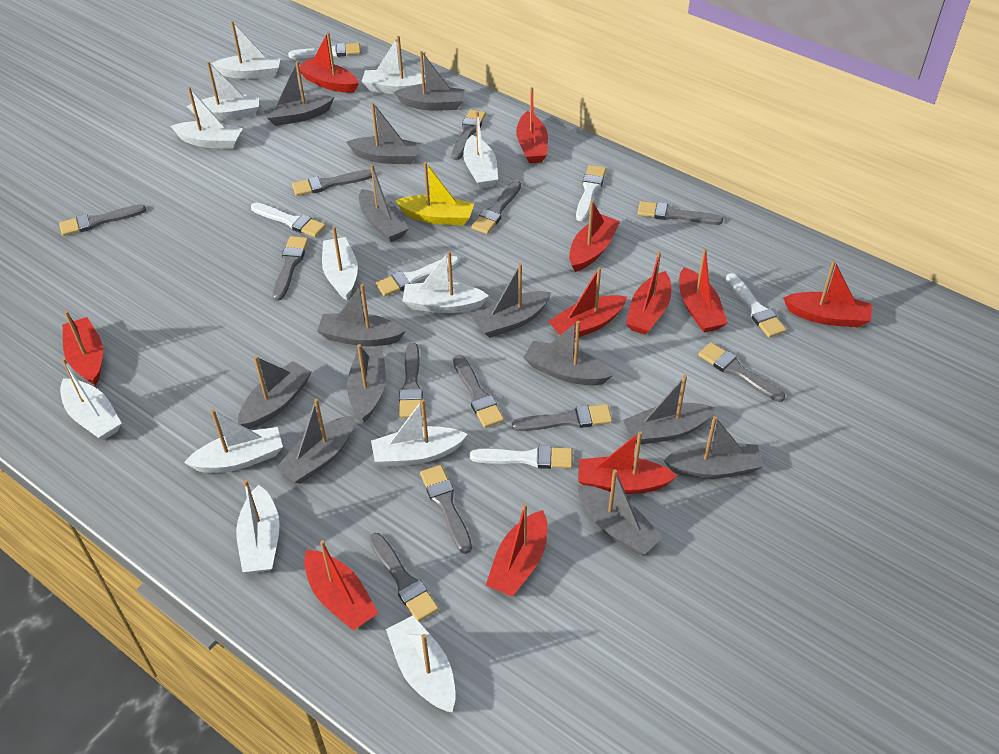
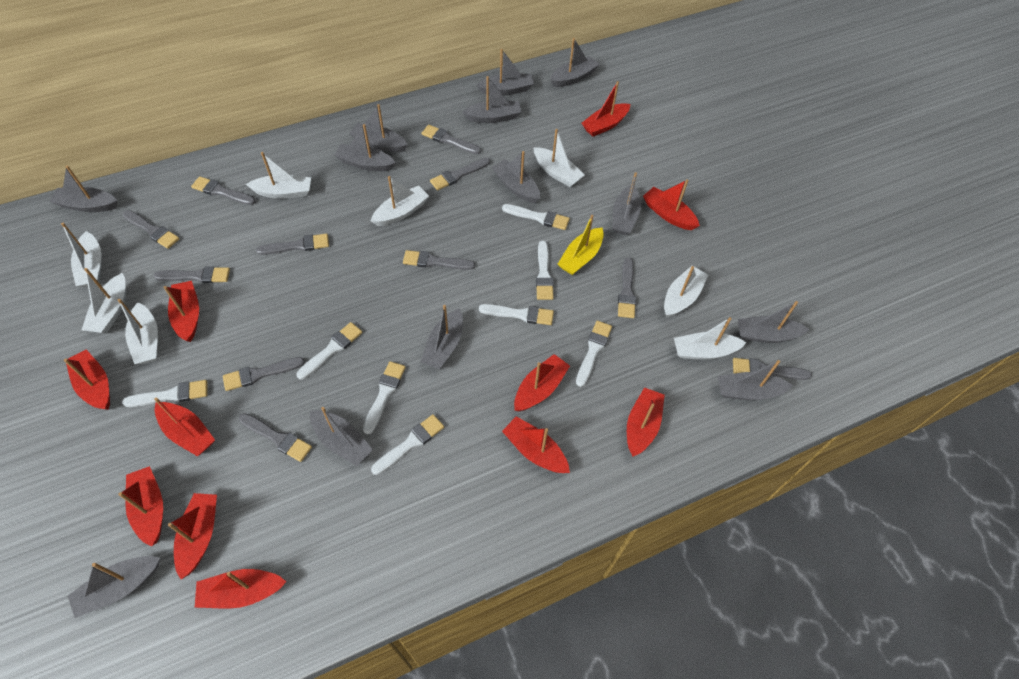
grey brush: 12 -> 11
white boat: 12 -> 8
white brush: 6 -> 8

